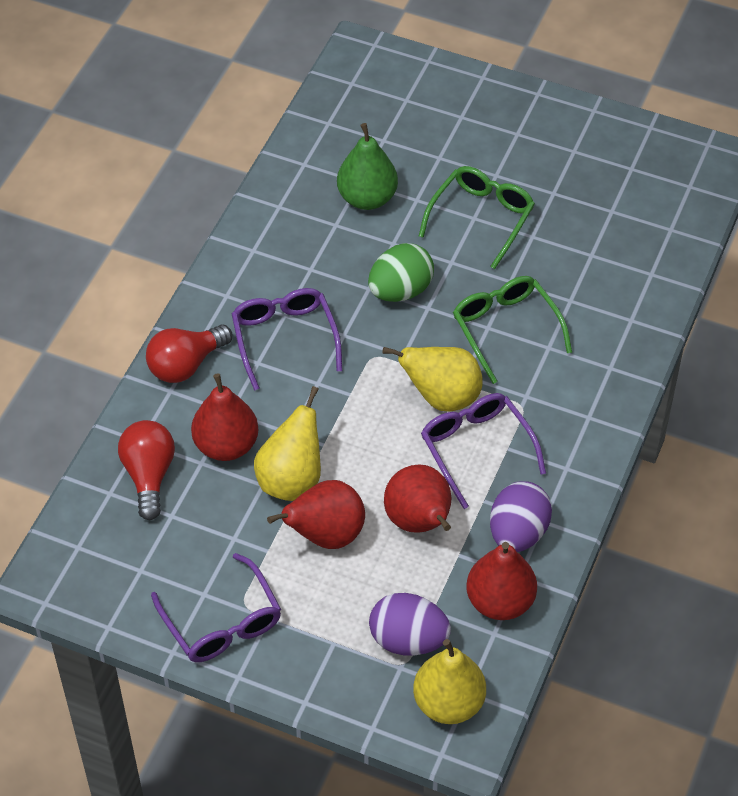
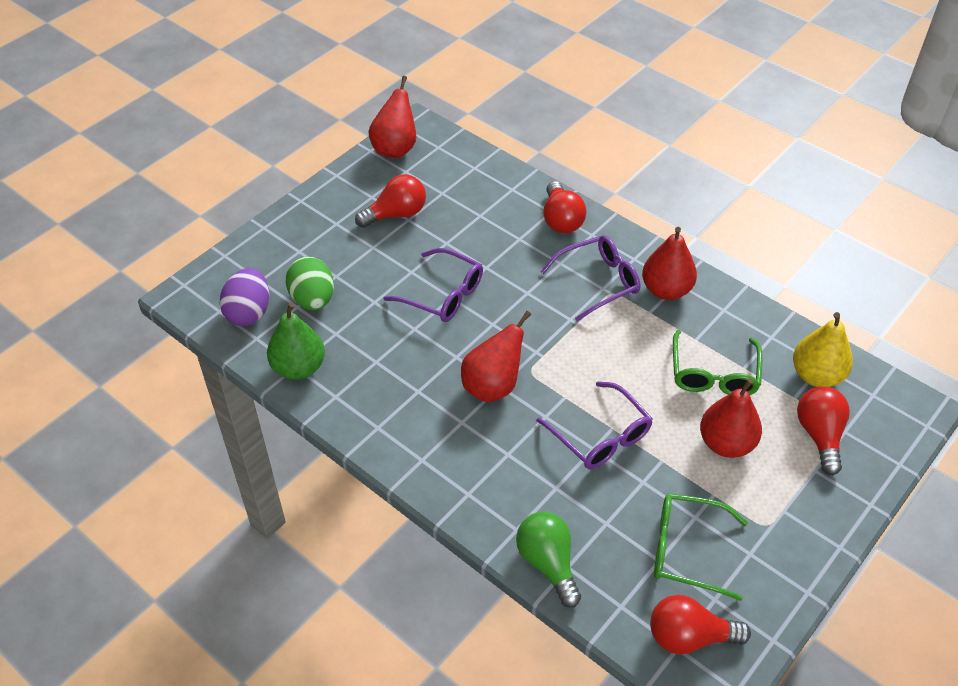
green light bulb: 0 -> 1
purple egg: 2 -> 1
red light bulb: 2 -> 4
yellow pear: 3 -> 1

